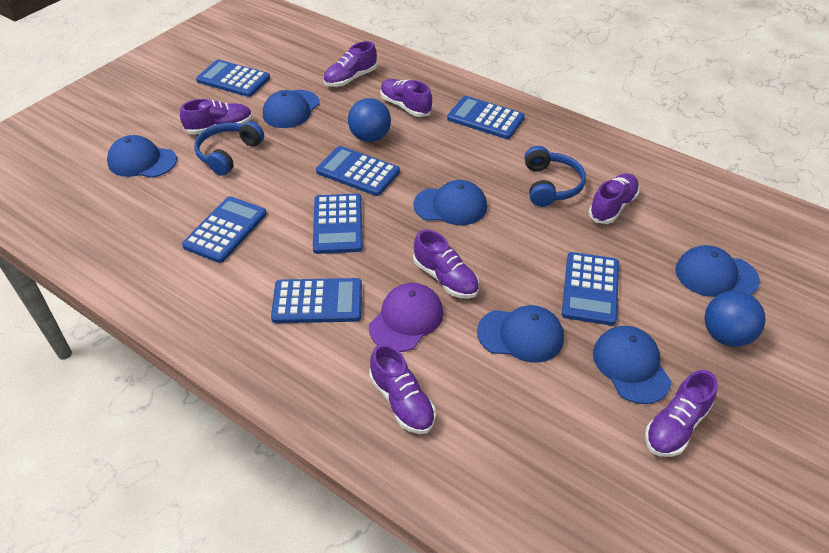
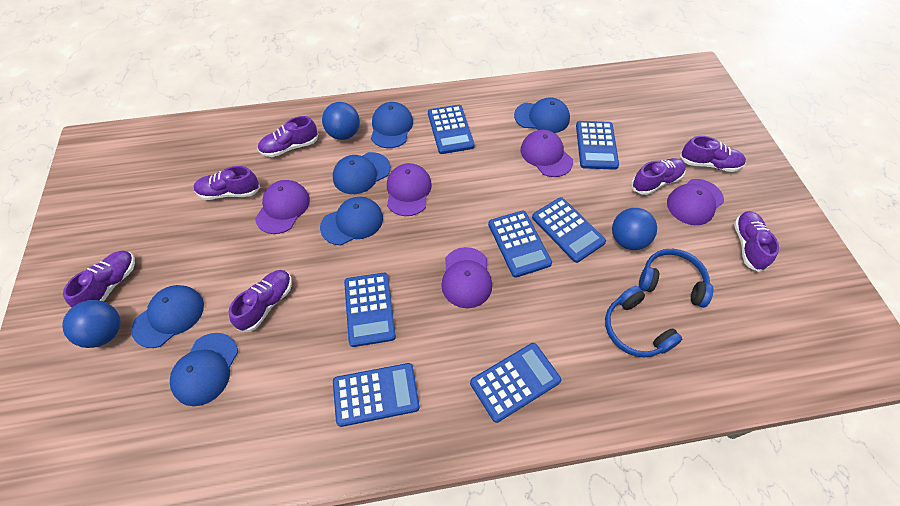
blue ball: 2 -> 3
purple cap: 1 -> 5

